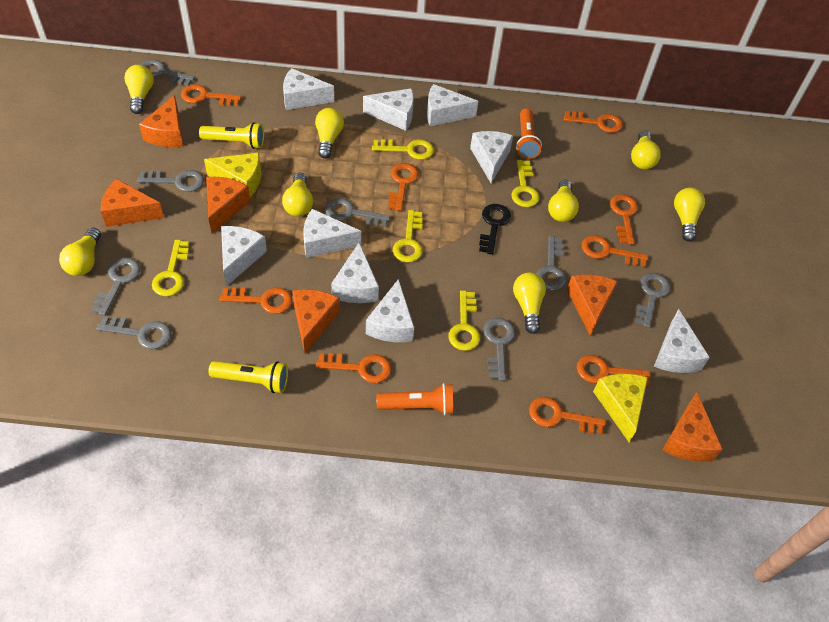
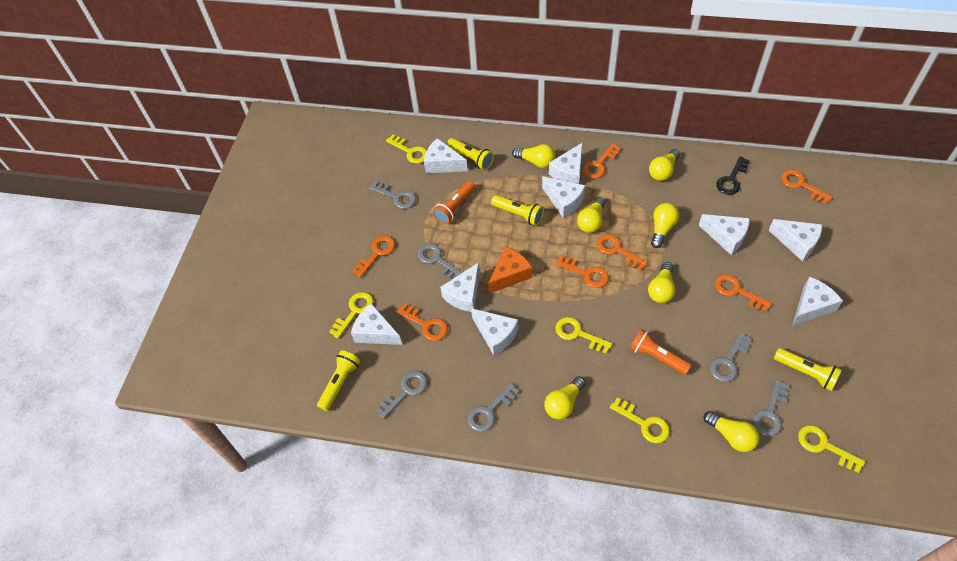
grey key: 8 -> 6
orange cheese: 6 -> 1
orange key: 9 -> 7
yellow cheese: 2 -> 0
yellow flashlight: 2 -> 4
yellow light bulb: 8 -> 7

